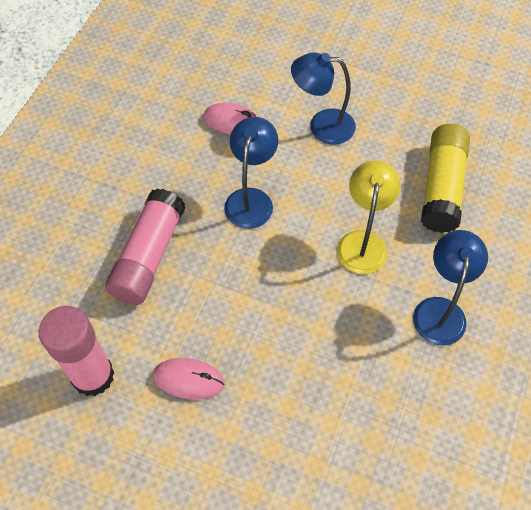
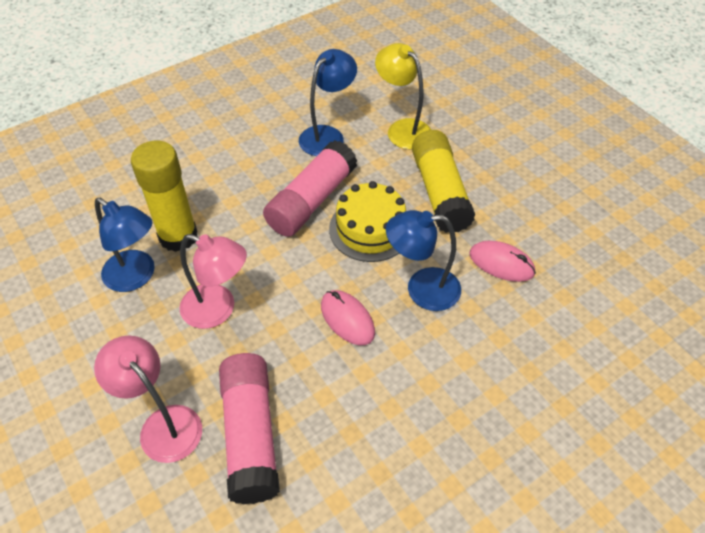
pink lamp: 0 -> 2
yellow cake: 0 -> 1
yellow glue stick: 1 -> 2

